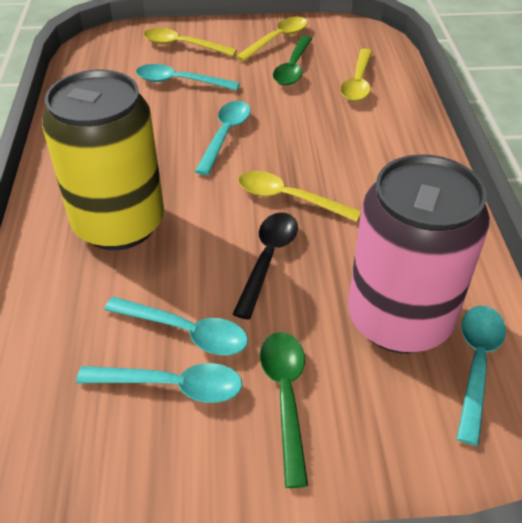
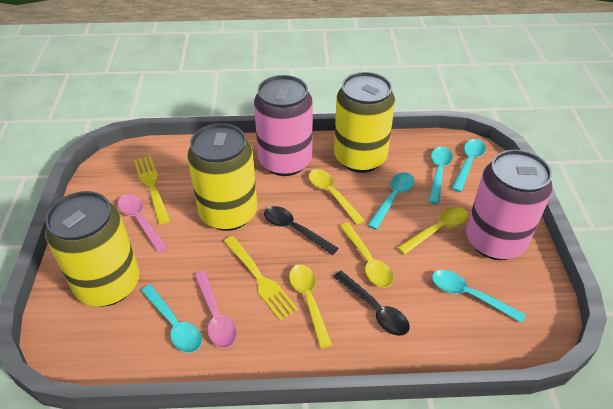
black spoon: 1 -> 2
green spoon: 2 -> 0
pink can: 1 -> 2
pink spoon: 0 -> 2
yellow can: 1 -> 3
yellow fork: 0 -> 2

